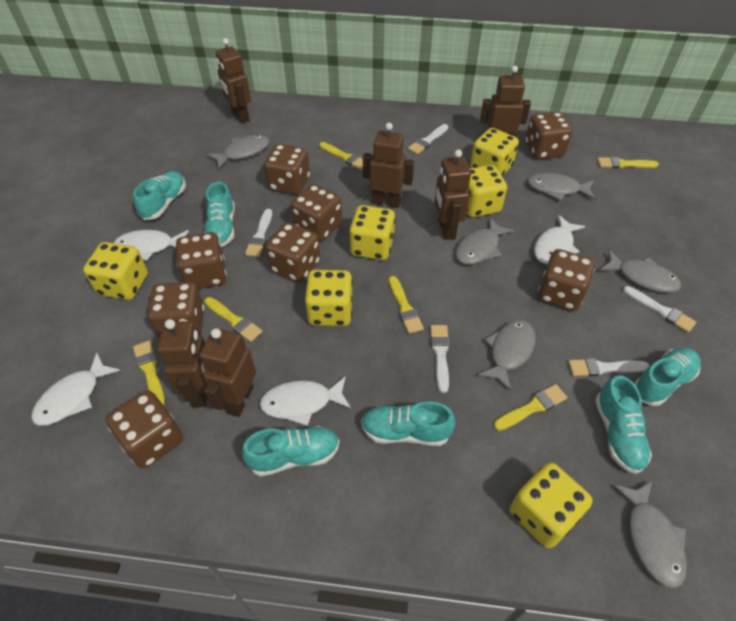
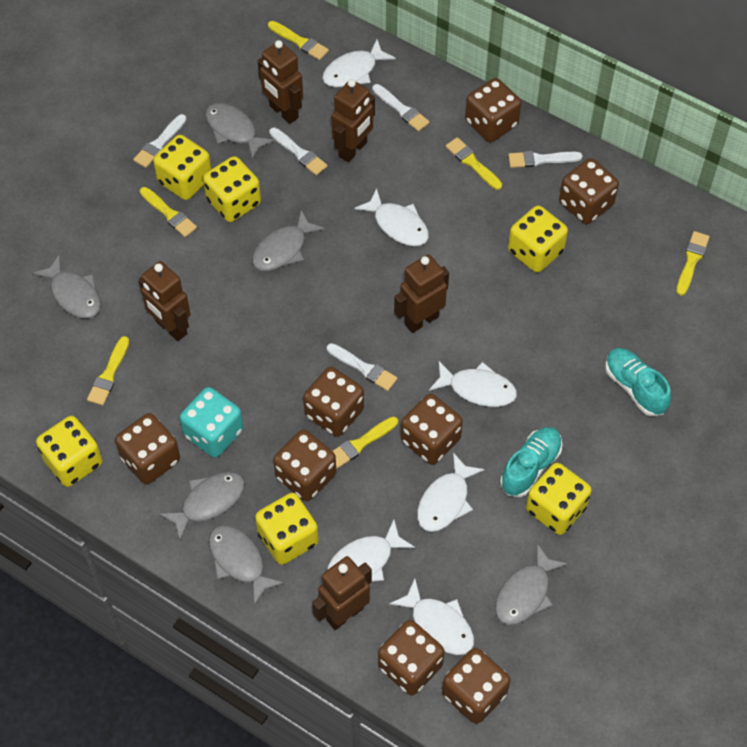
brown robot: 6 -> 5
turquoise dice: 0 -> 1
turquoise shoe: 6 -> 2
white fish: 4 -> 6

